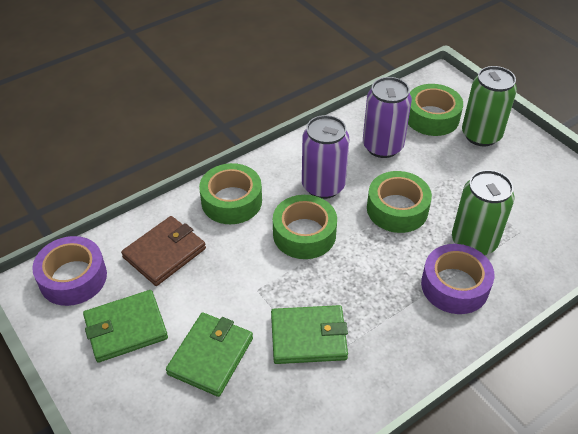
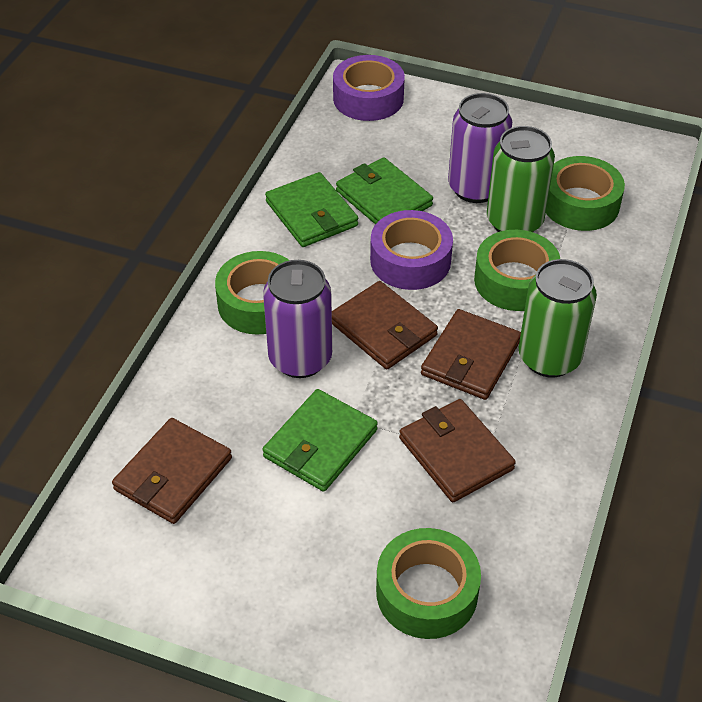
brown wallet: 1 -> 4

